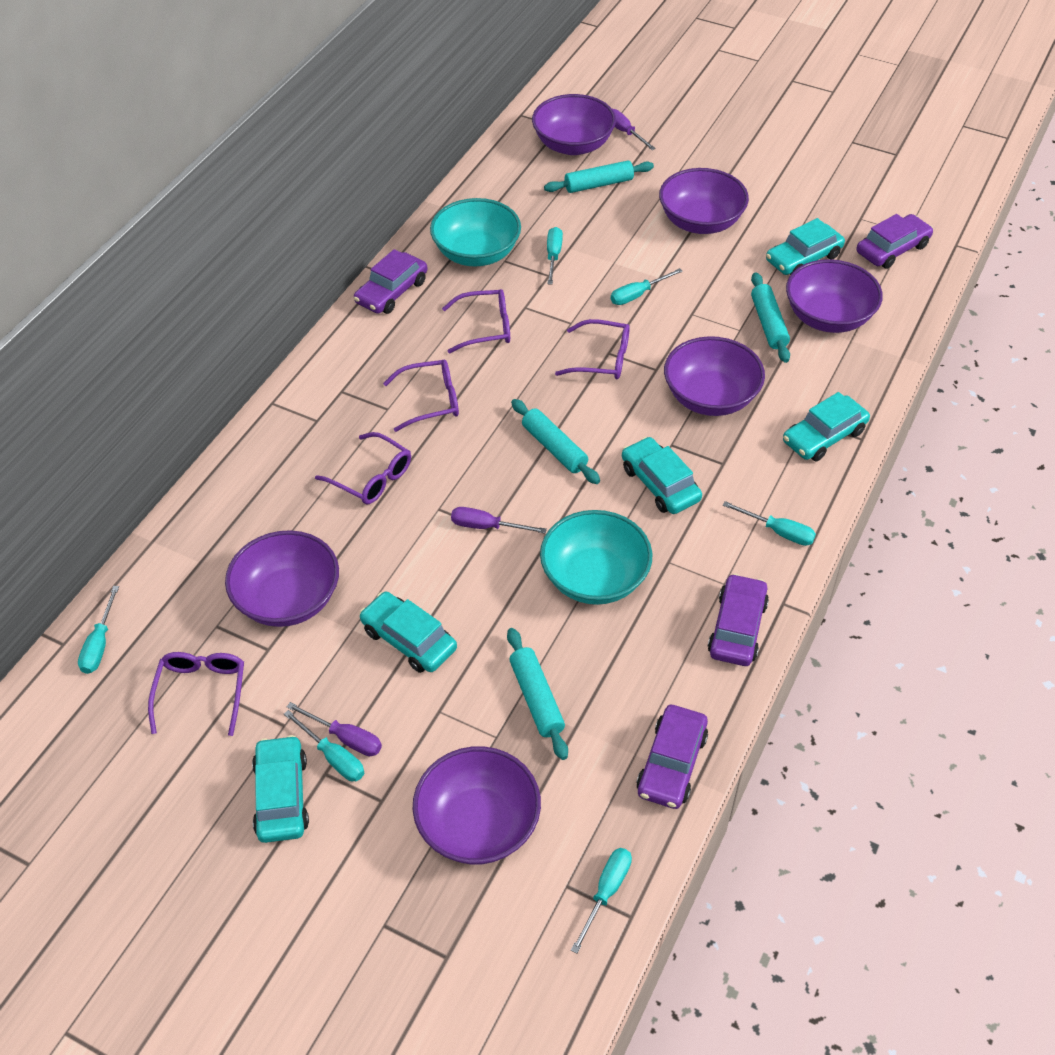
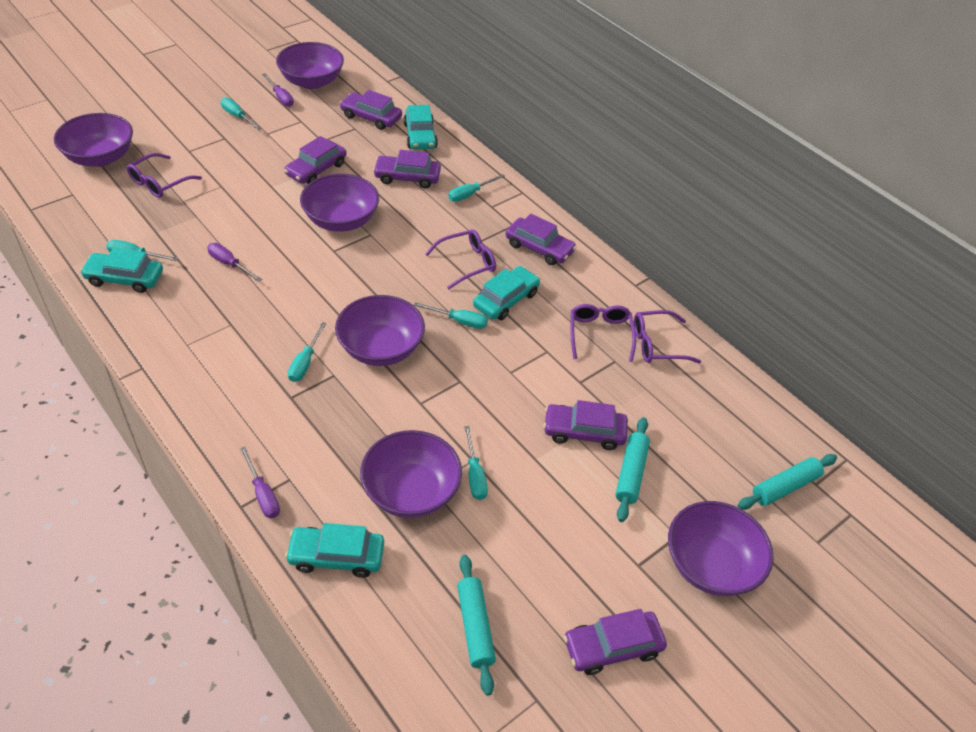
purple car: 4 -> 6
purple glasses: 5 -> 4
turquoise bowl: 2 -> 0
turquoise car: 5 -> 4
turquoise rolling pin: 4 -> 3

